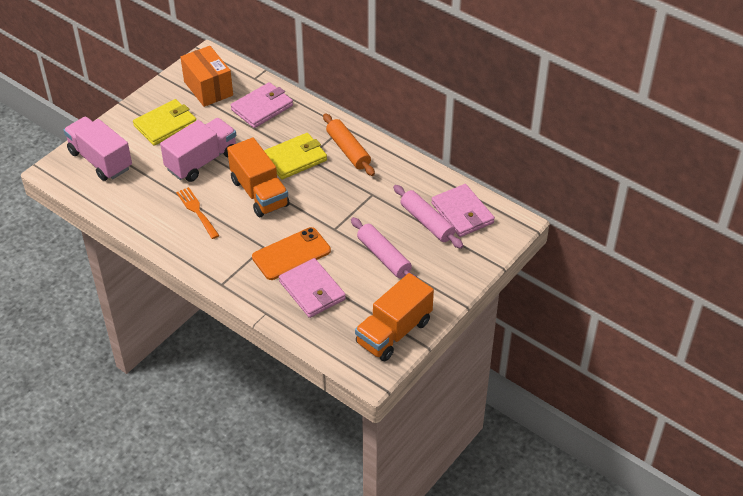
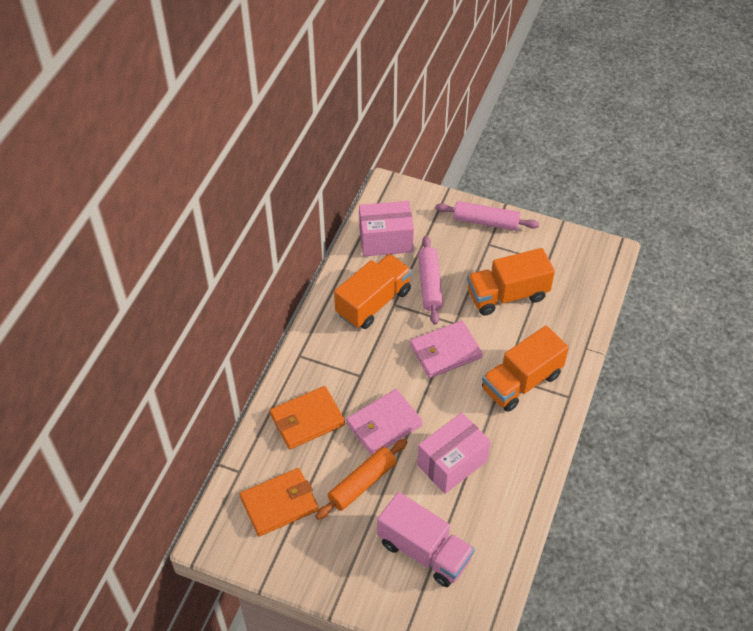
orange box: 1 -> 0
orange fork: 1 -> 0
orange phone: 1 -> 0
orange truck: 2 -> 3
orange wallet: 0 -> 2
pink box: 0 -> 2
pink truck: 2 -> 1
pink wallet: 3 -> 2
yellow wallet: 2 -> 0

